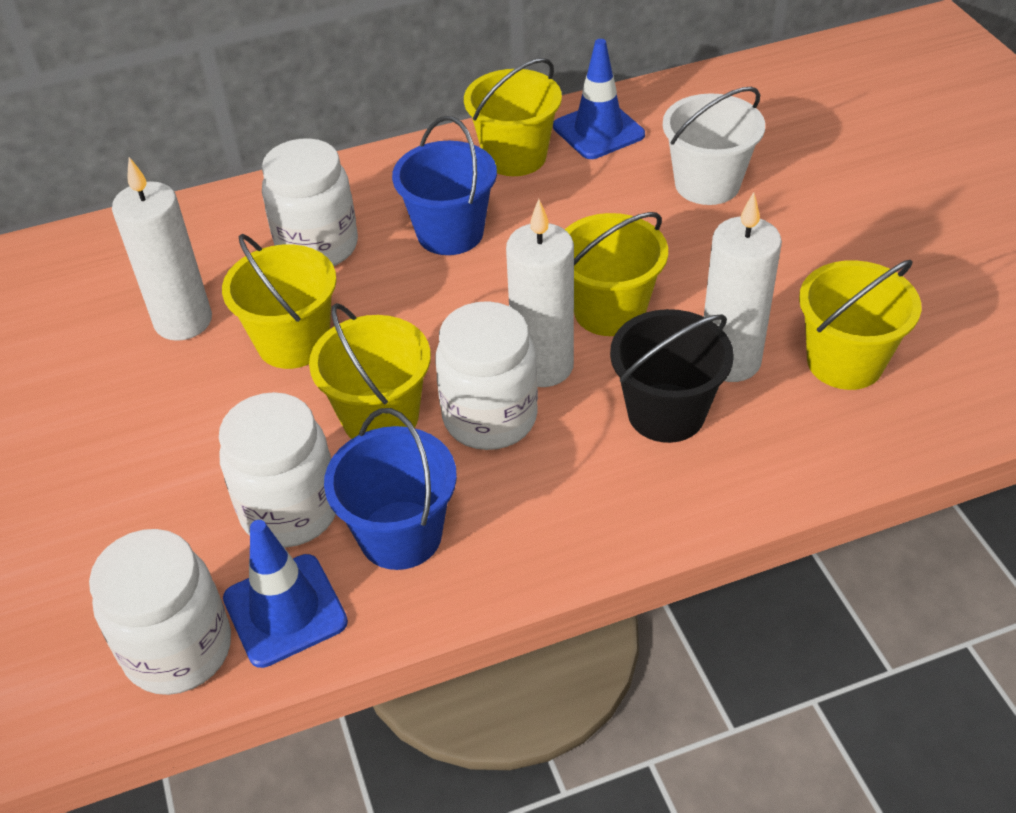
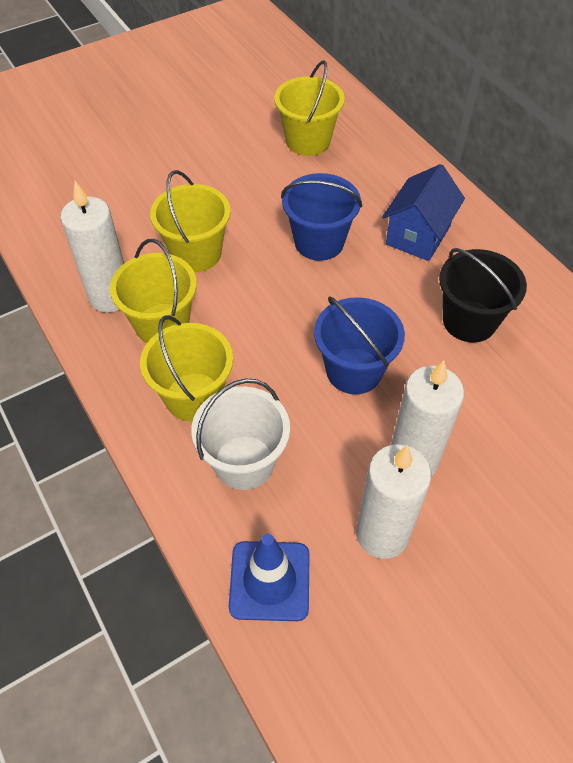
blue house: 0 -> 1
blue traffic cone: 2 -> 1
white jar: 4 -> 0
yellow bucket: 5 -> 4

